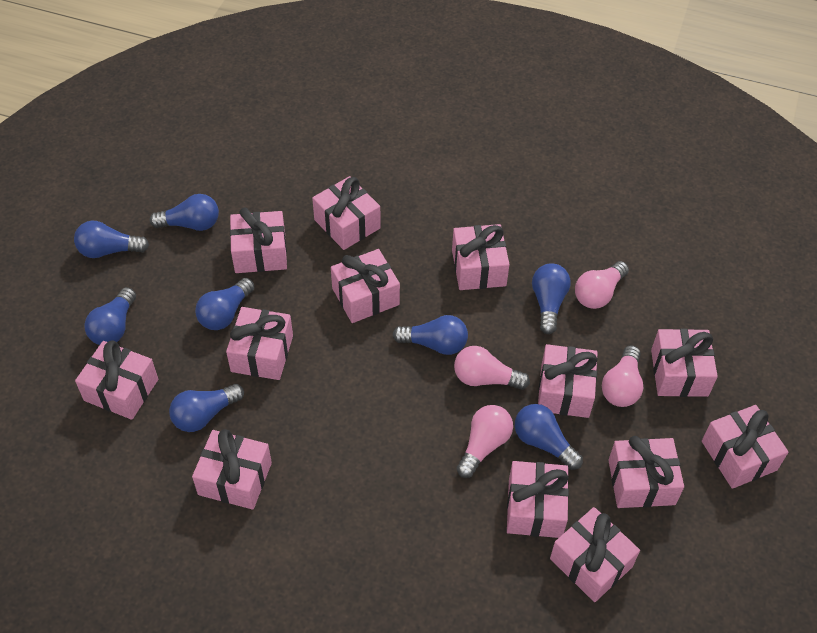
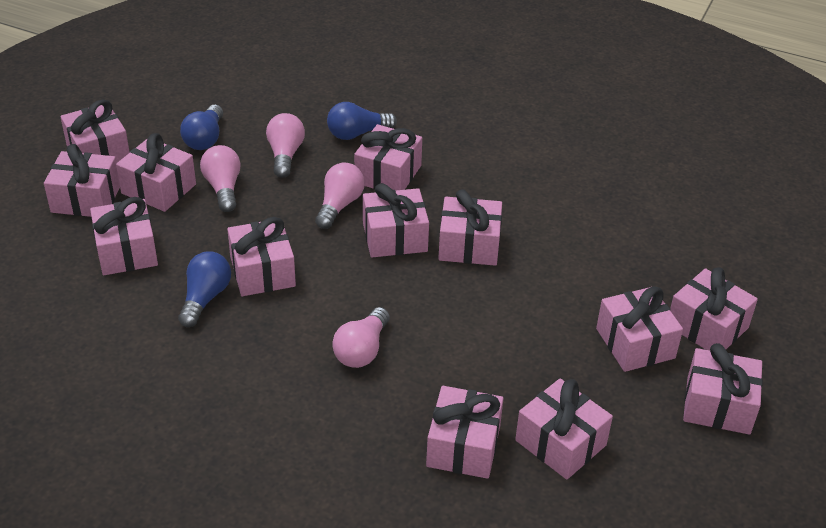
blue light bulb: 8 -> 3

